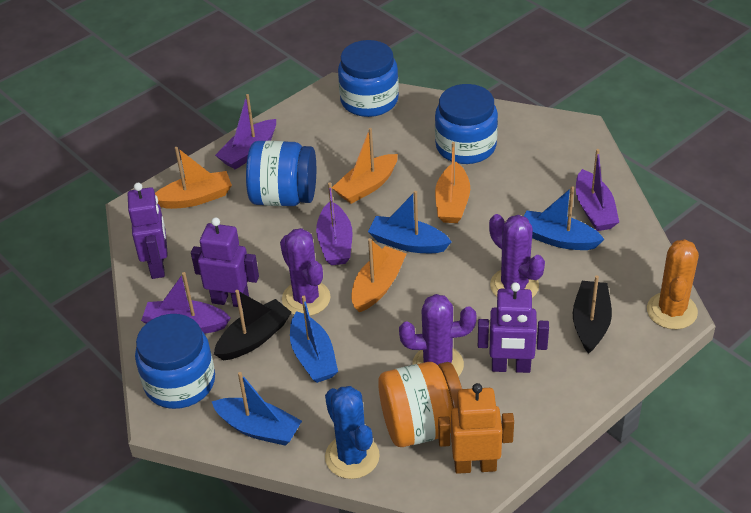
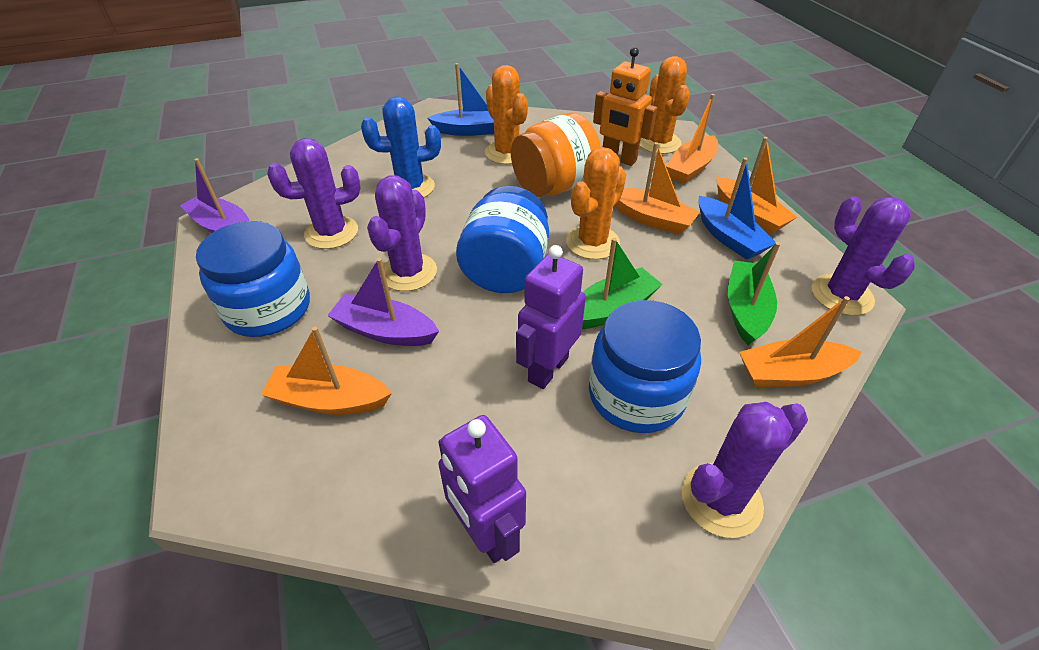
black boat: 2 -> 0
blue boat: 4 -> 2
blue jar: 4 -> 3
green boat: 0 -> 2
orange boat: 4 -> 5
orange cactus: 1 -> 3
purple boat: 4 -> 2
purple cactus: 3 -> 4
purple robot: 3 -> 2

